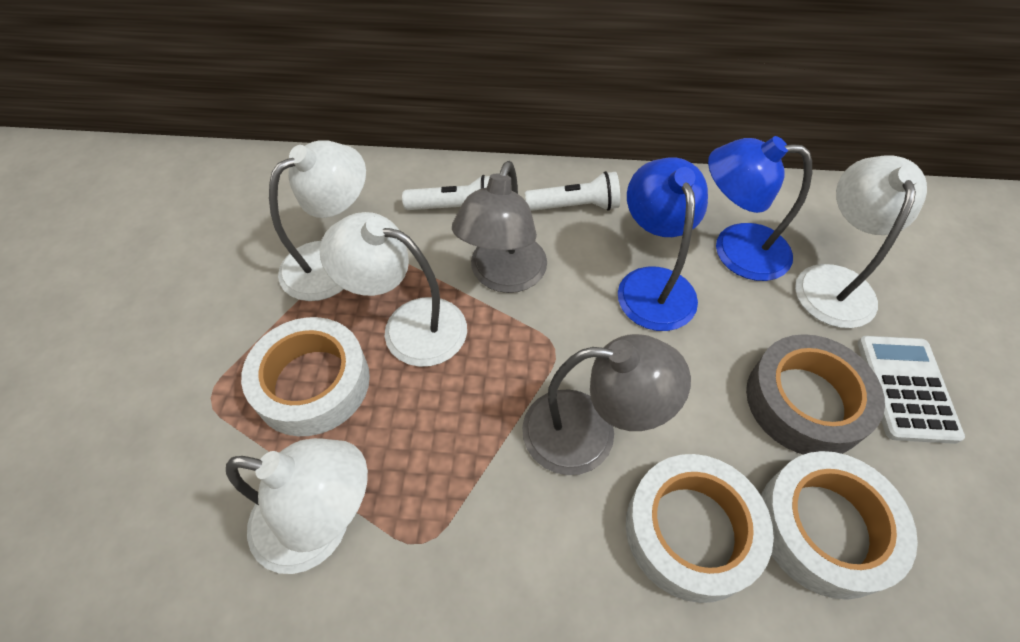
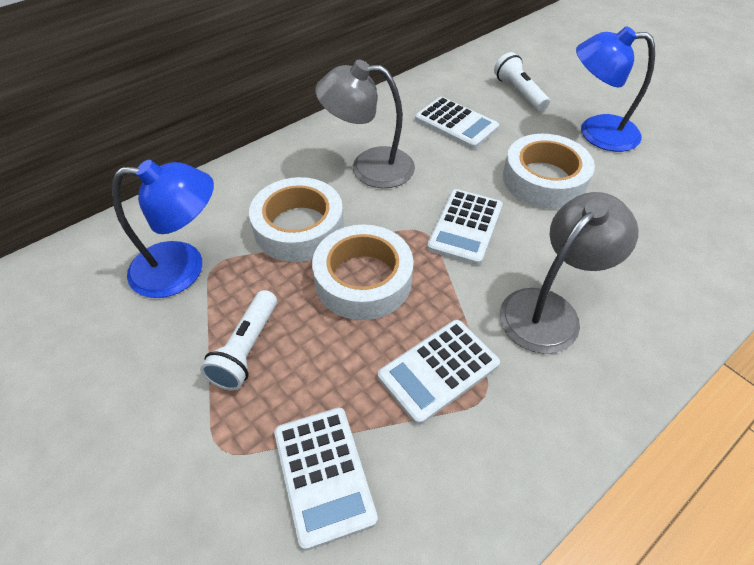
grey tape: 1 -> 0
white calculator: 1 -> 4
white lamp: 4 -> 0

